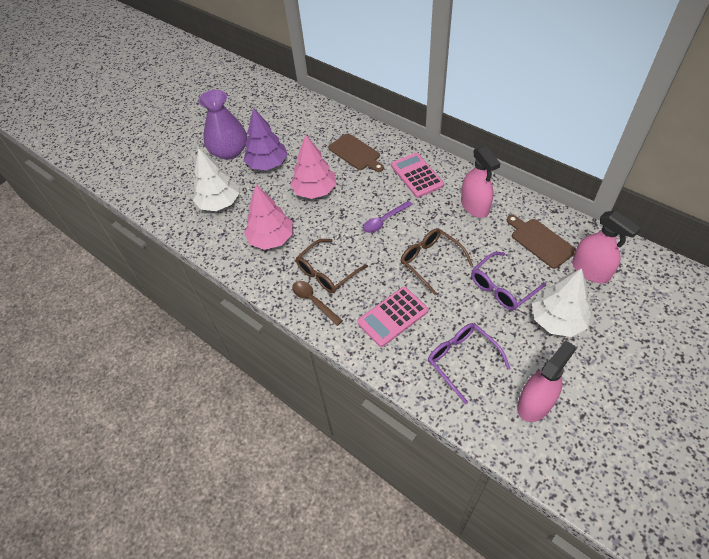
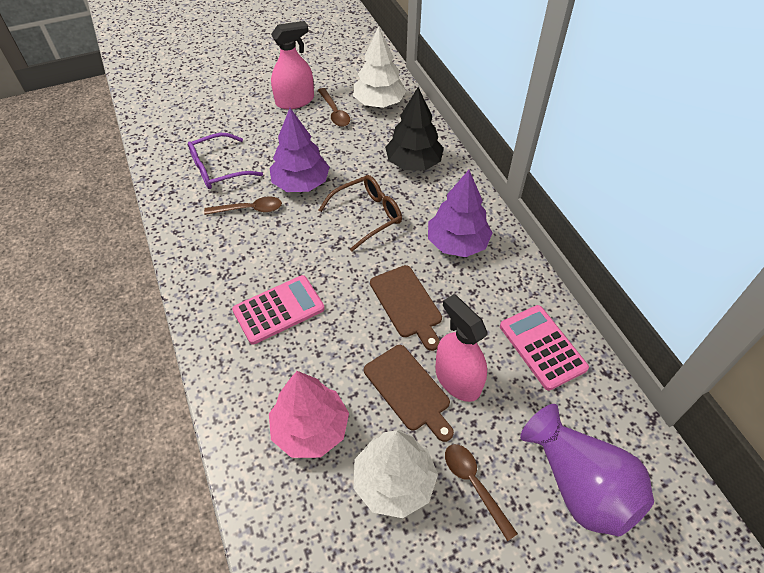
black tree: 0 -> 1
brown glasses: 2 -> 1
brown spoon: 1 -> 3
pink spray bottle: 3 -> 2
pink tree: 2 -> 1
purple glasses: 2 -> 1
purple spoon: 1 -> 0
purple tree: 1 -> 2

